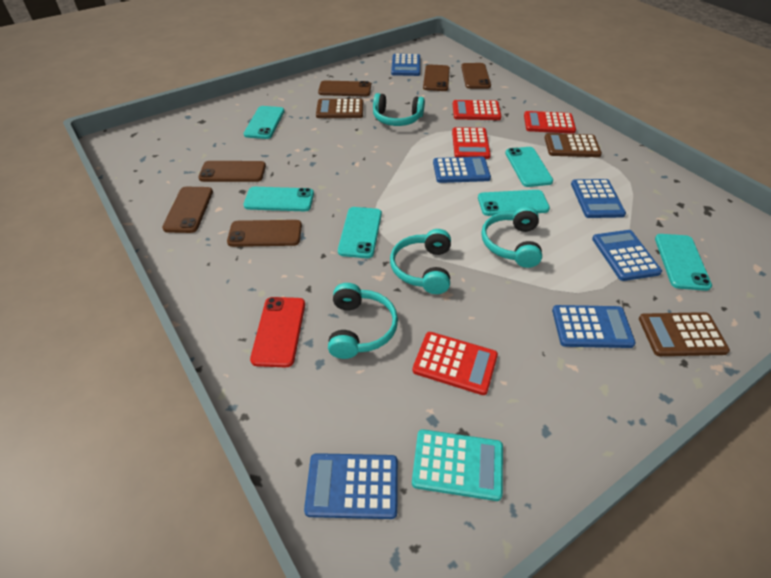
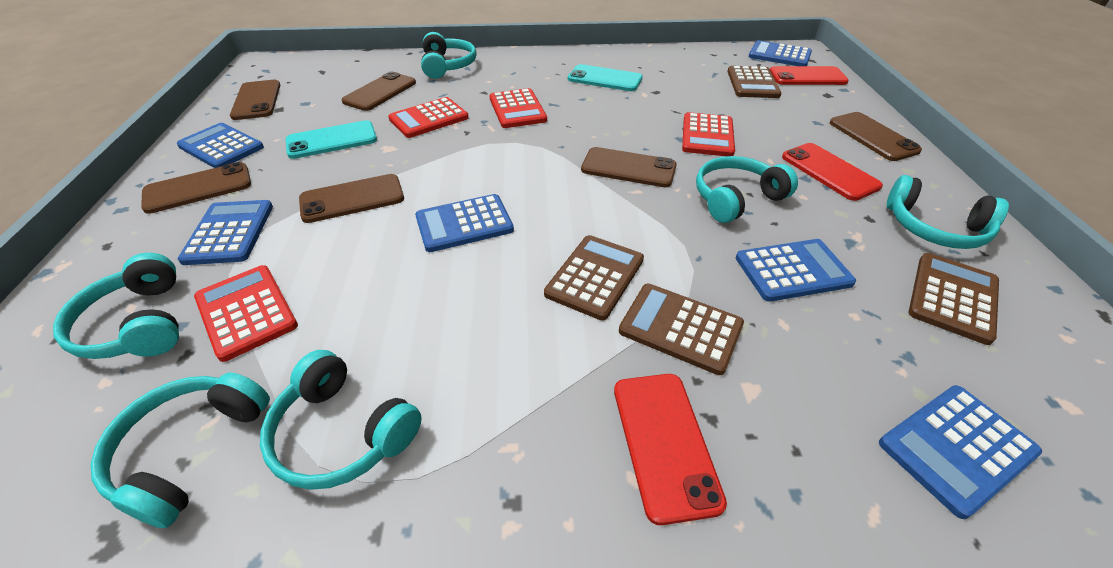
brown calculator: 3 -> 4
red phone: 1 -> 3
turquoise calculator: 1 -> 0
turquoise headphones: 4 -> 6
turquoise phone: 6 -> 2

